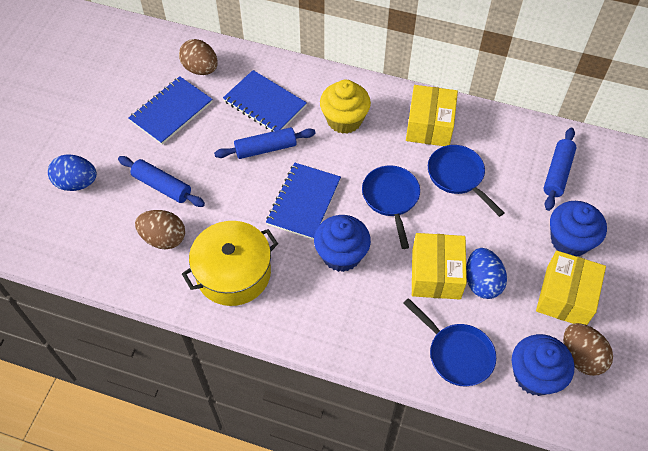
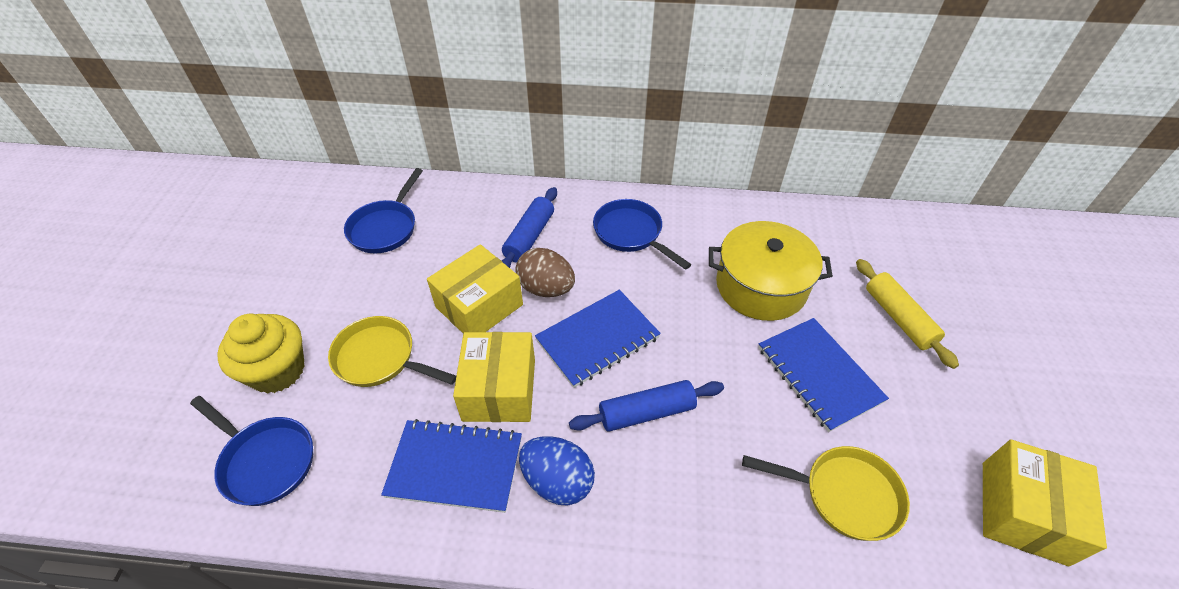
blue cupcake: 3 -> 0
blue egg: 2 -> 1
blue rolling pin: 3 -> 2
brown egg: 3 -> 1
yellow pan: 0 -> 2
yellow rolling pin: 0 -> 1

